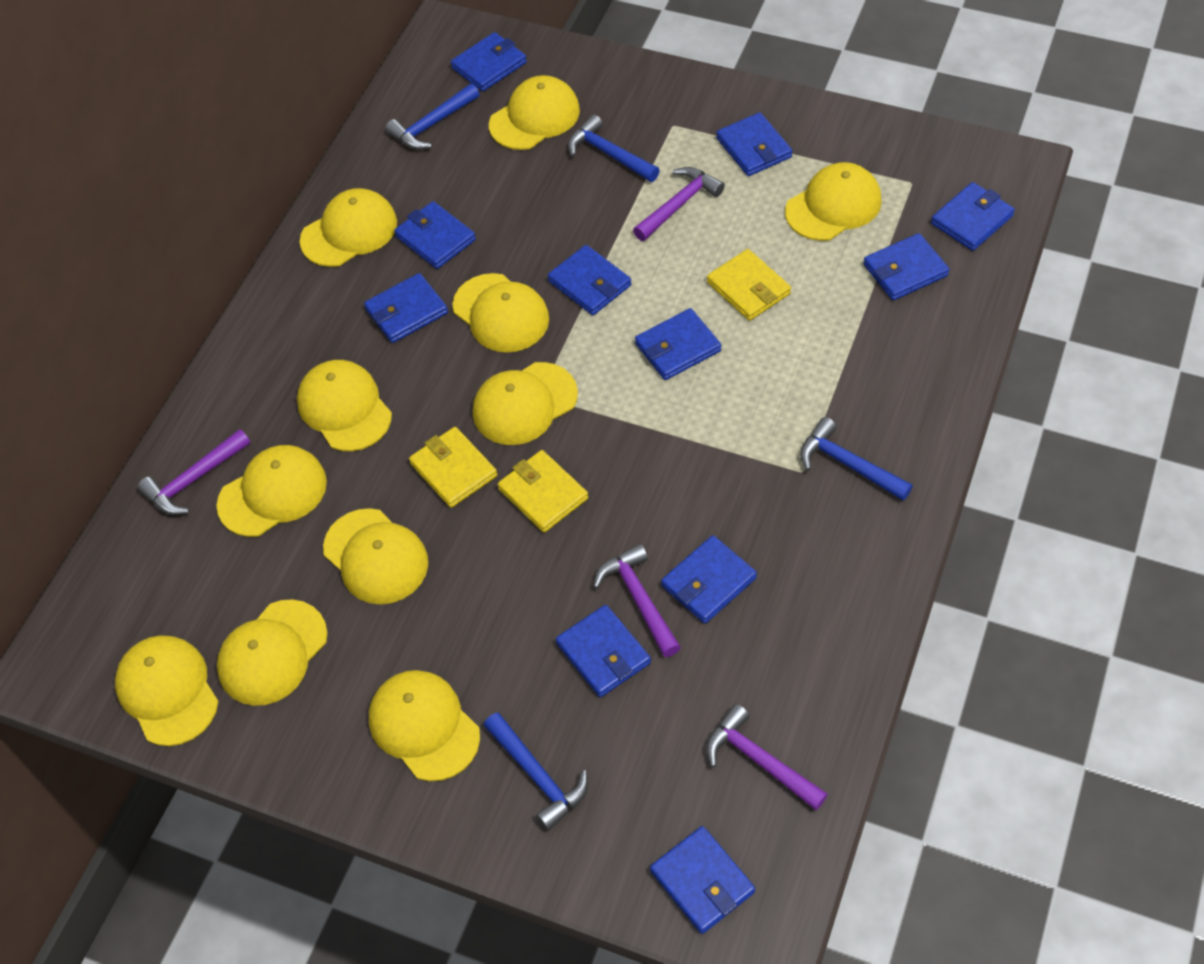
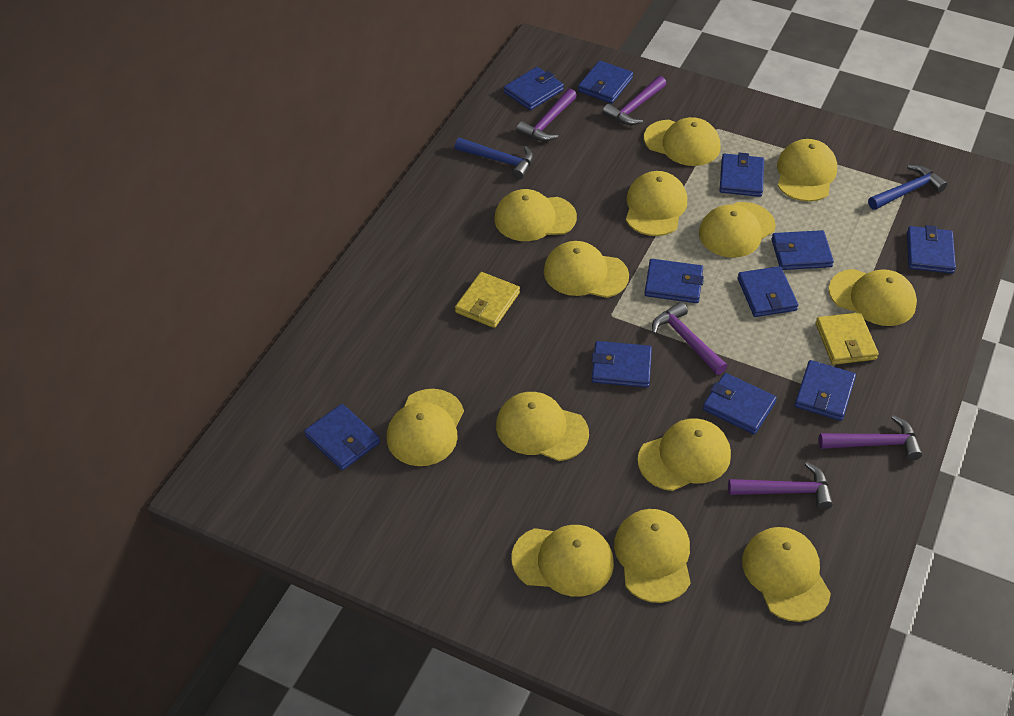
blue hammer: 4 -> 2
purple hammer: 4 -> 5
yellow cap: 11 -> 13
yellow wallet: 3 -> 2

